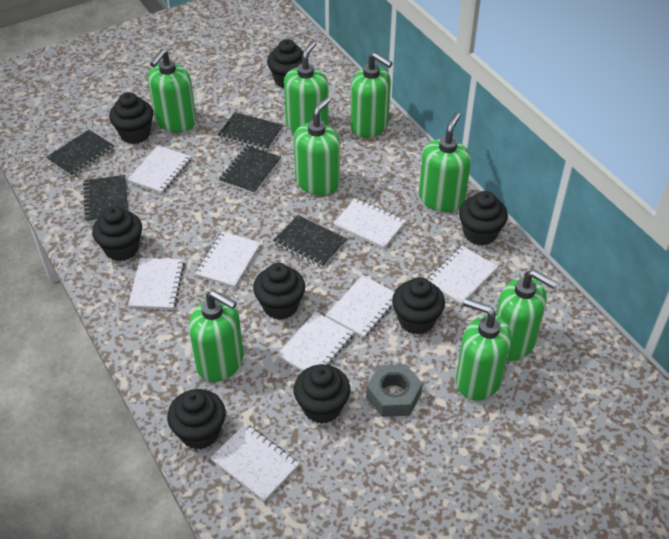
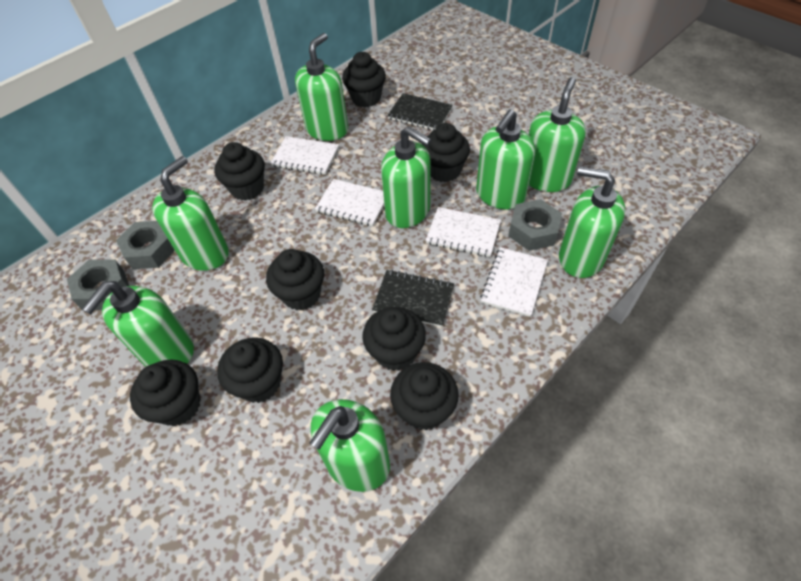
black notebook: 5 -> 2
grey nut: 1 -> 3
white notebook: 8 -> 4

